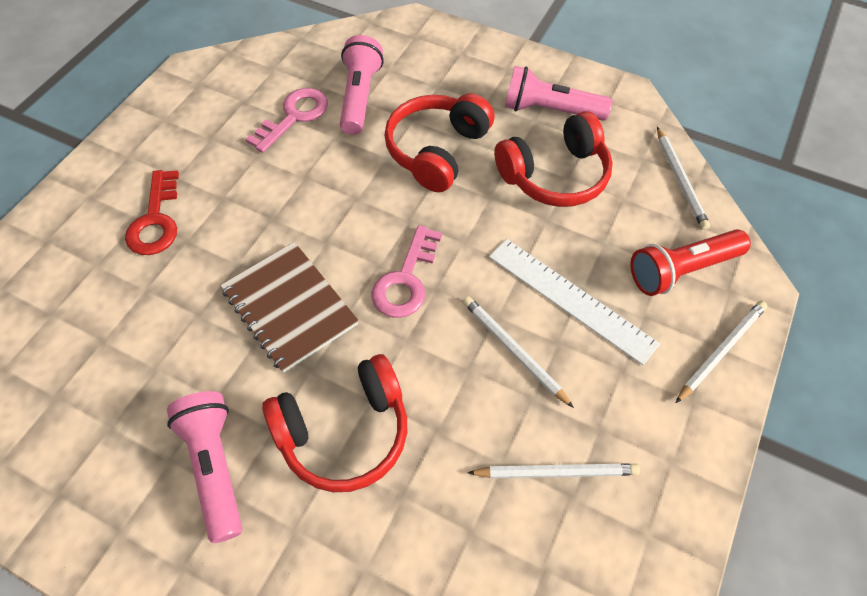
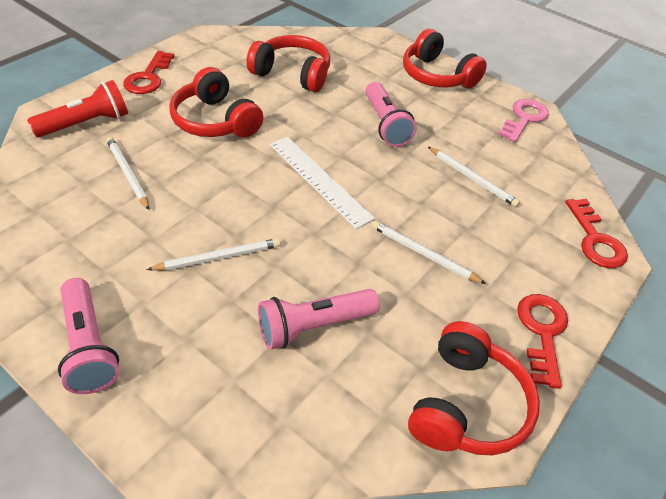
brown notebook: 1 -> 0
pink key: 2 -> 1
red headphones: 3 -> 4
red key: 1 -> 3

